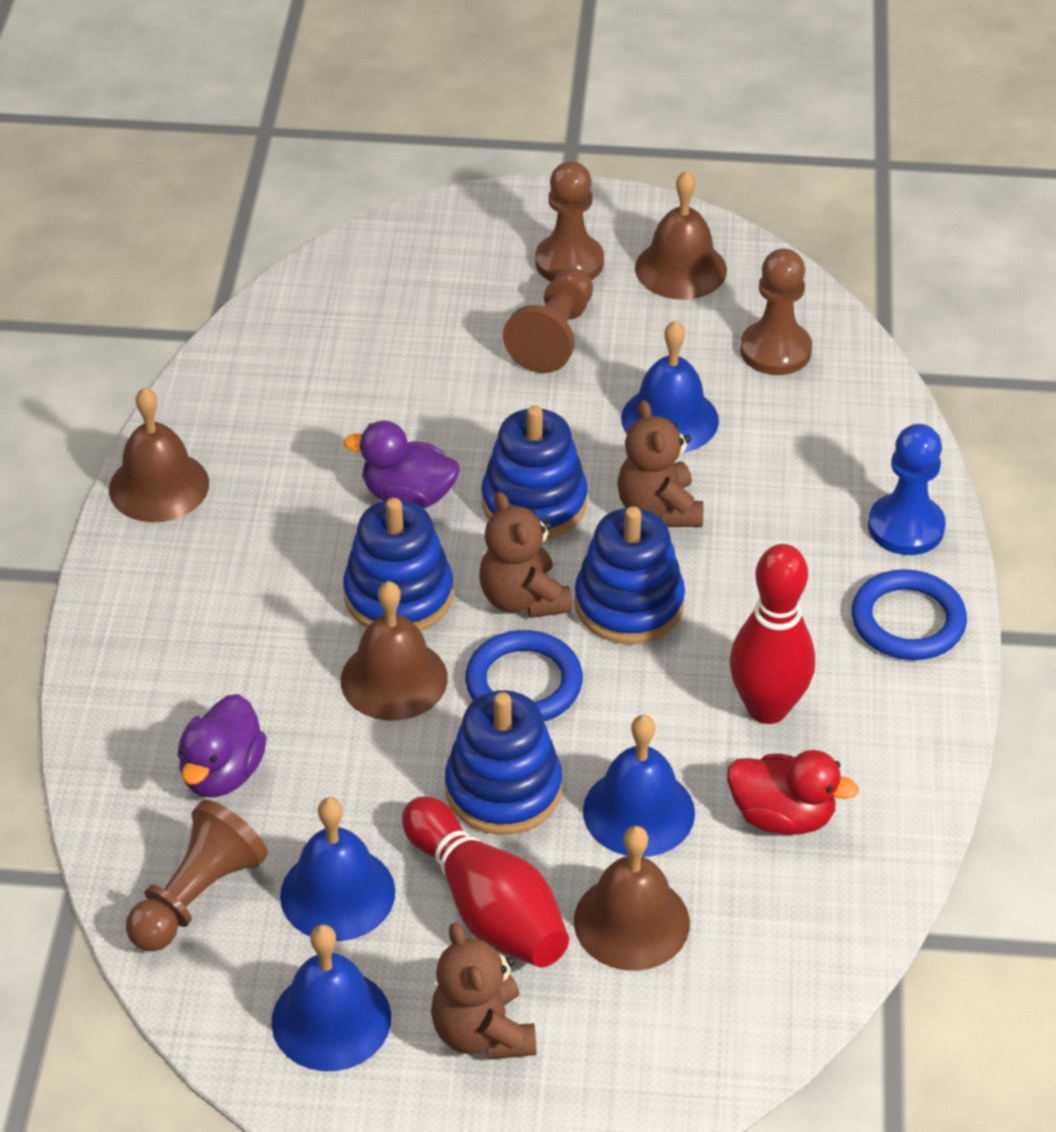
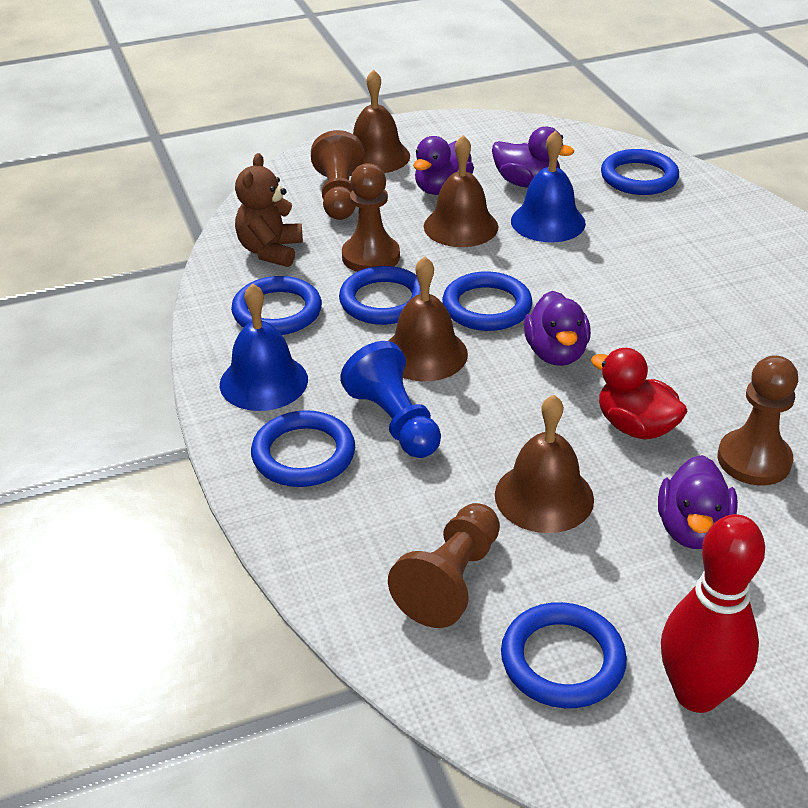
blue bell: 4 -> 2
blue ring: 2 -> 6
blue stacking toy: 4 -> 0
brown teddy bear: 3 -> 1
purple duck: 2 -> 4
red bowling pin: 2 -> 1

